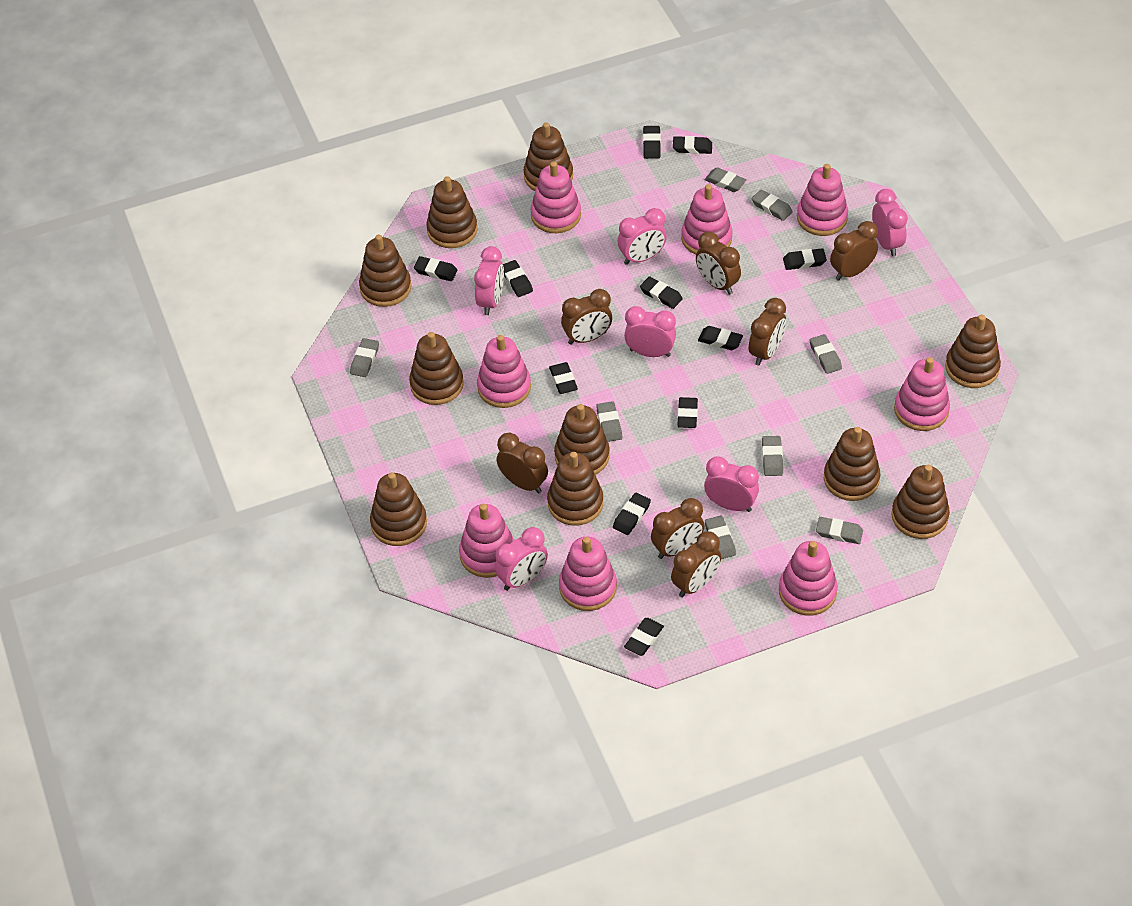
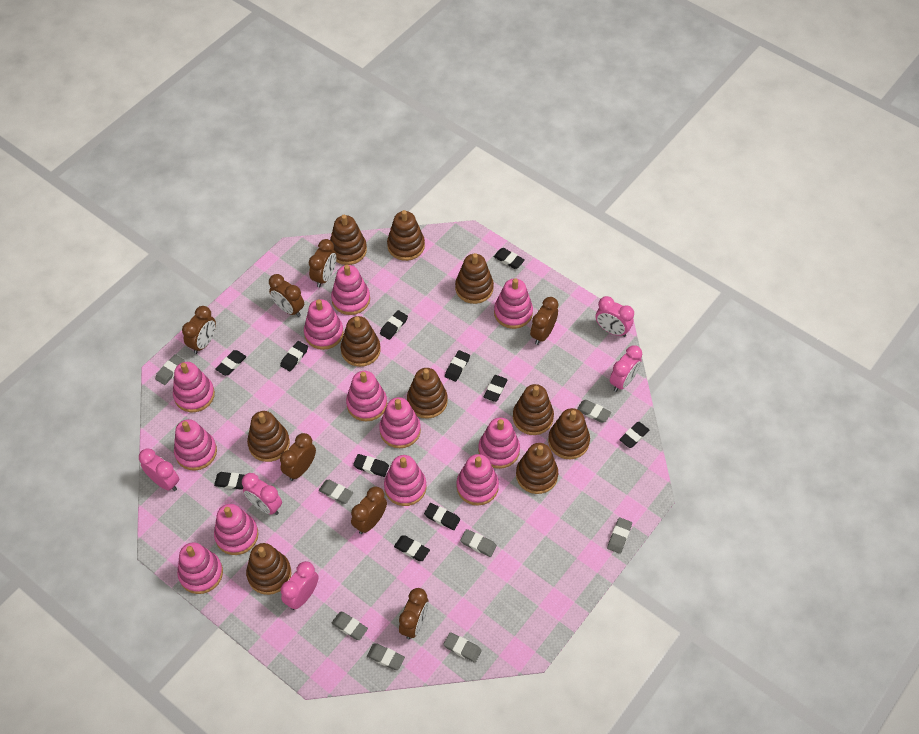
pink clock: 6 -> 5
pink stacking toy: 8 -> 12

